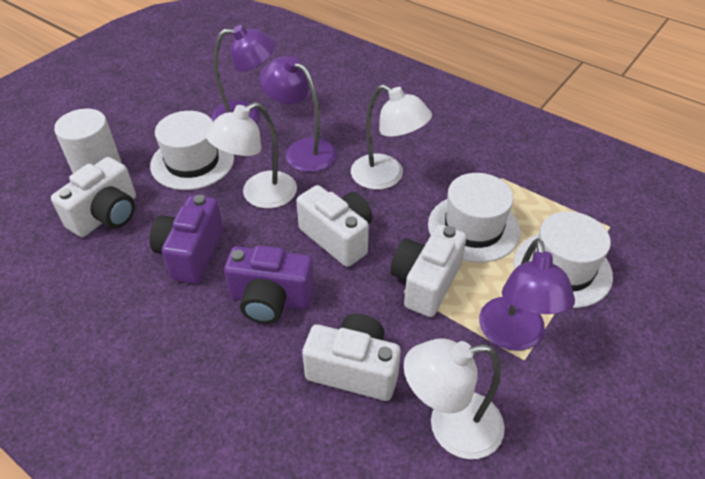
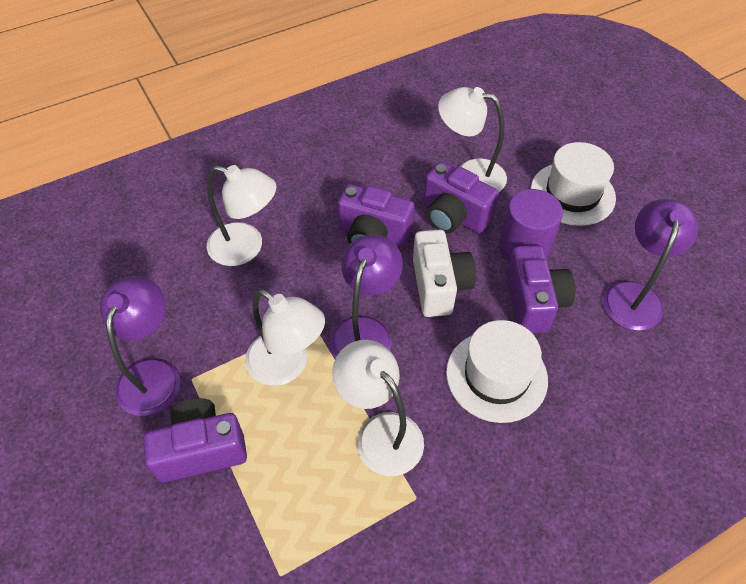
purple camera: 2 -> 4
purple cylinder: 0 -> 1
white camera: 4 -> 1
white cylinder: 1 -> 0
white hat: 3 -> 2
white lamp: 3 -> 4

